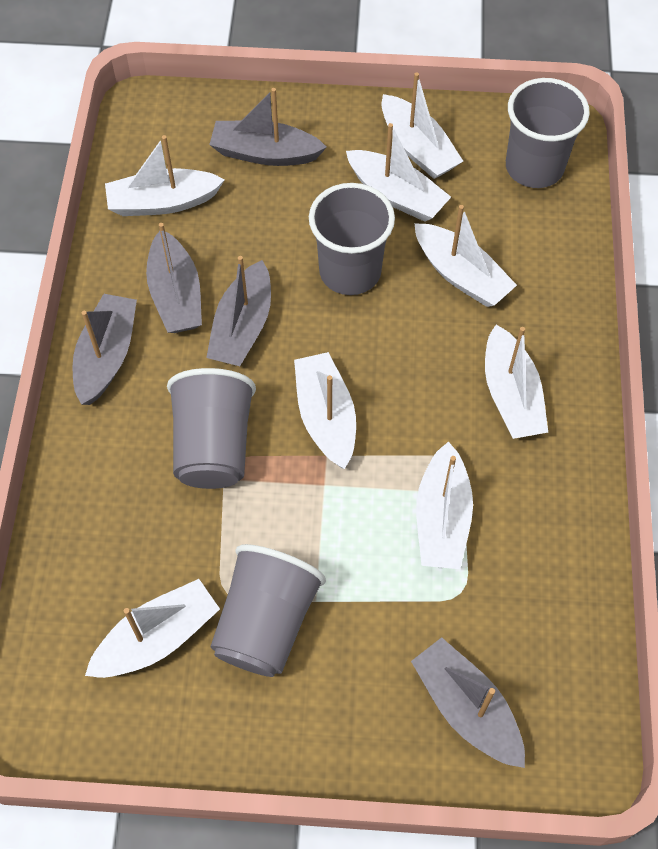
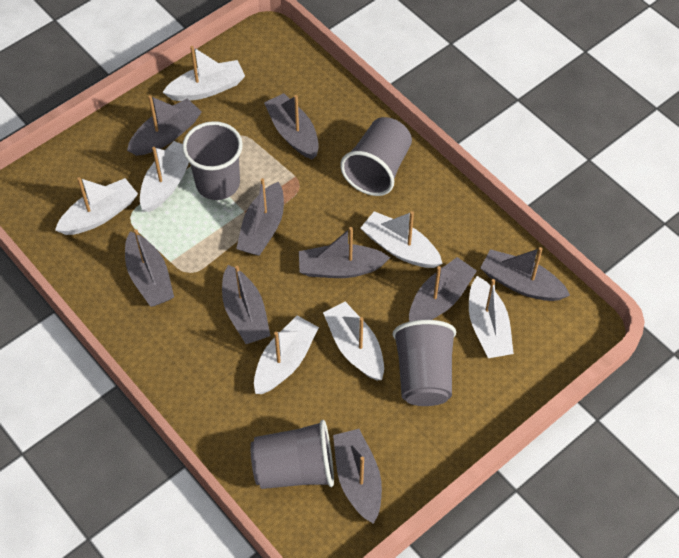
grey boat: 5 -> 9
white boat: 8 -> 7

